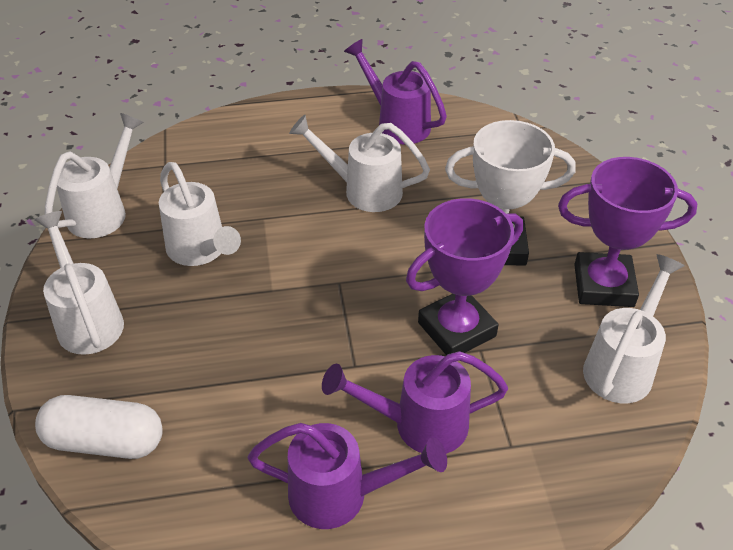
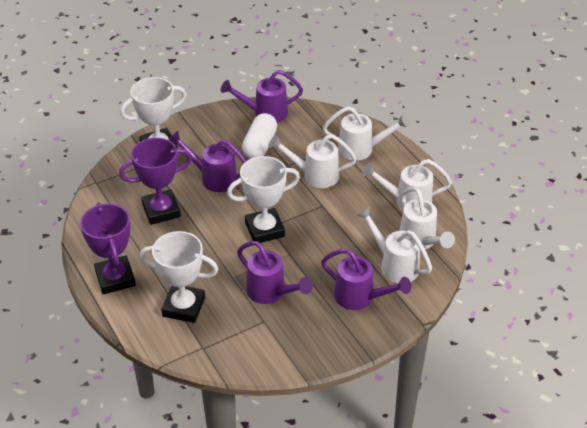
purple watering can: 3 -> 4
white trophy: 1 -> 3

